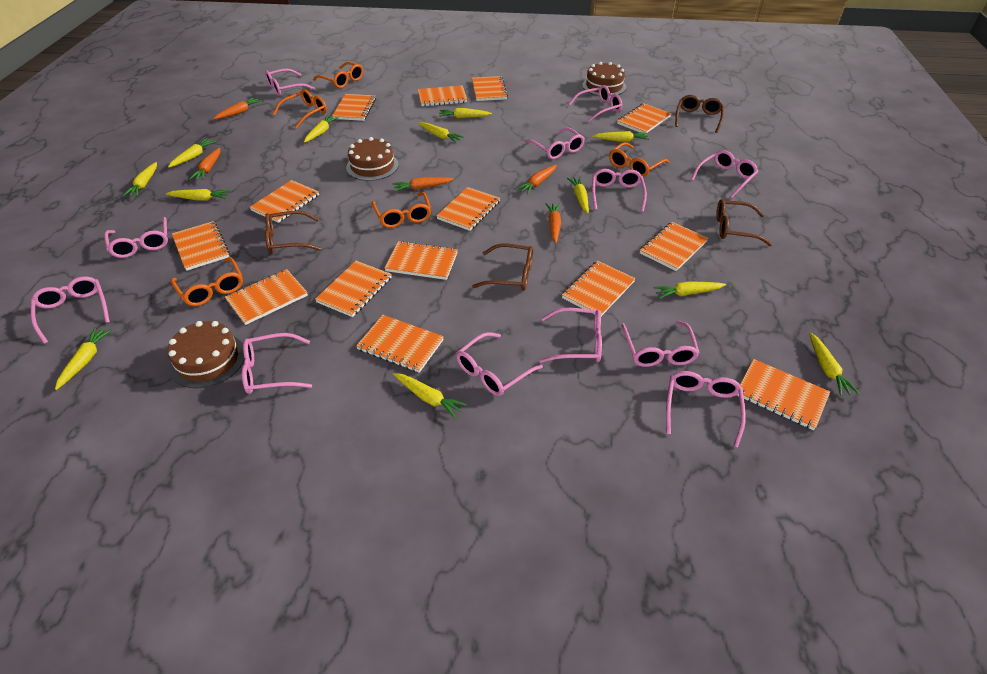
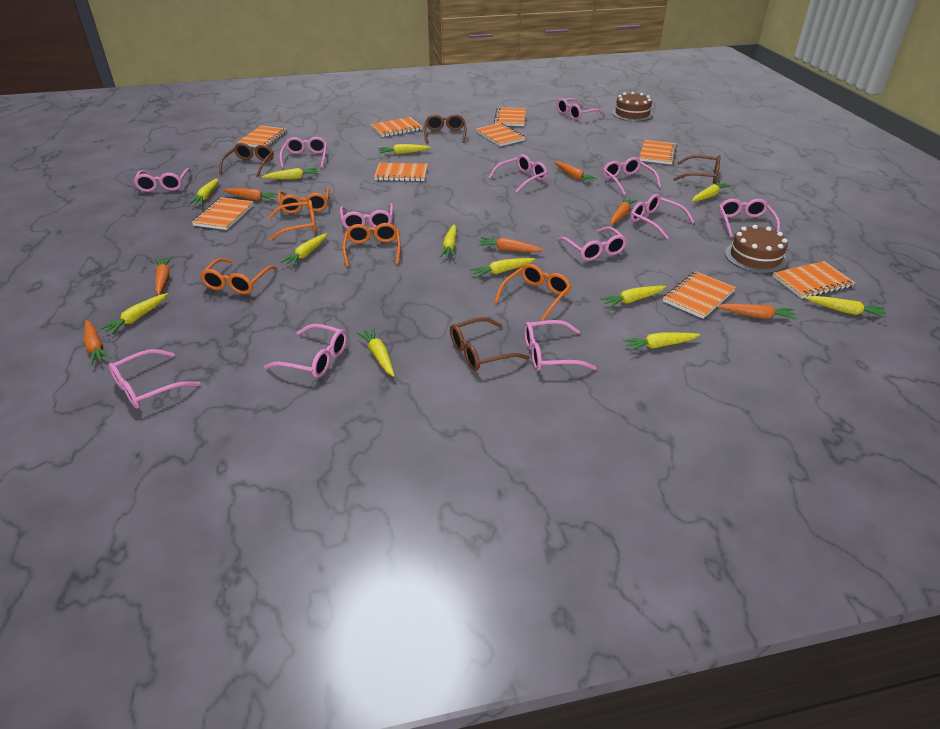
brown cake: 3 -> 2
orange carrot: 5 -> 7
orange notebook: 14 -> 9

